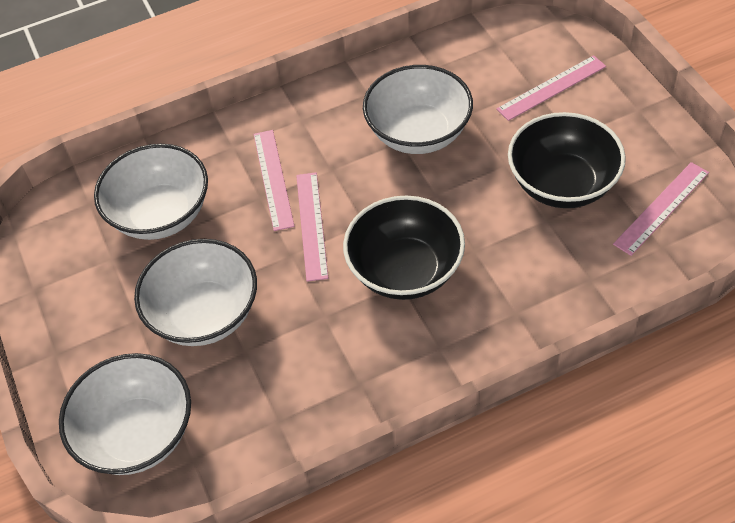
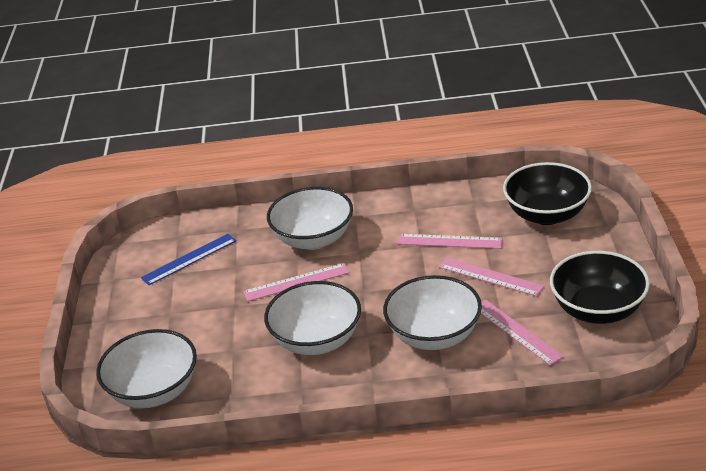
blue ruler: 0 -> 1

